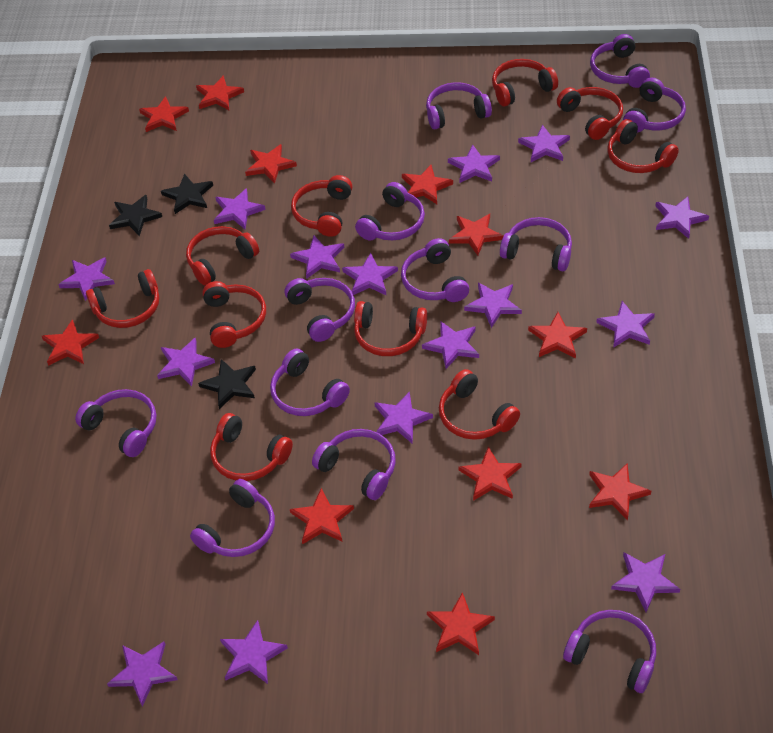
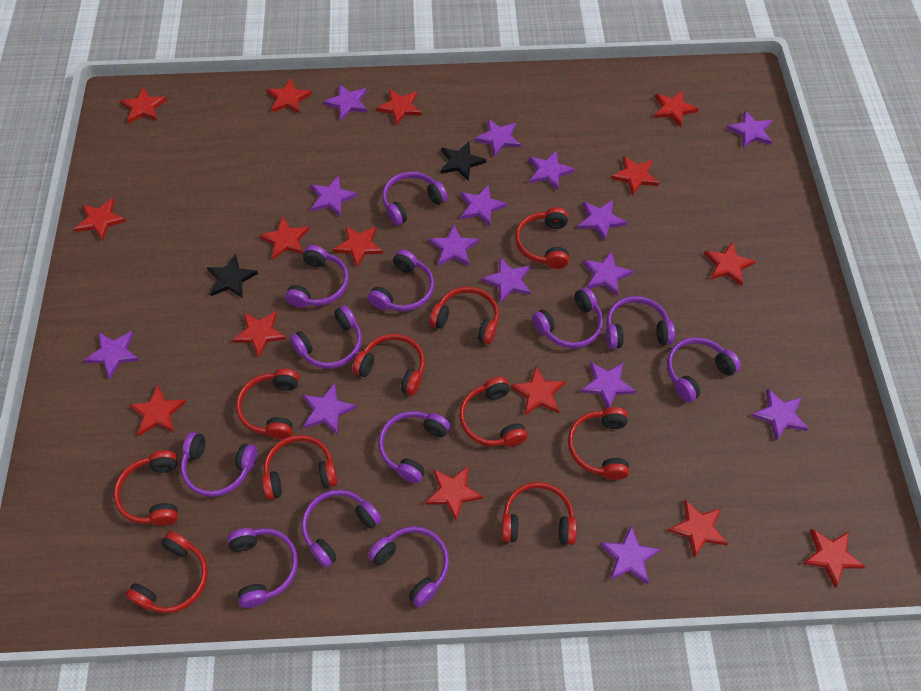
black star: 3 -> 2
red star: 11 -> 15

